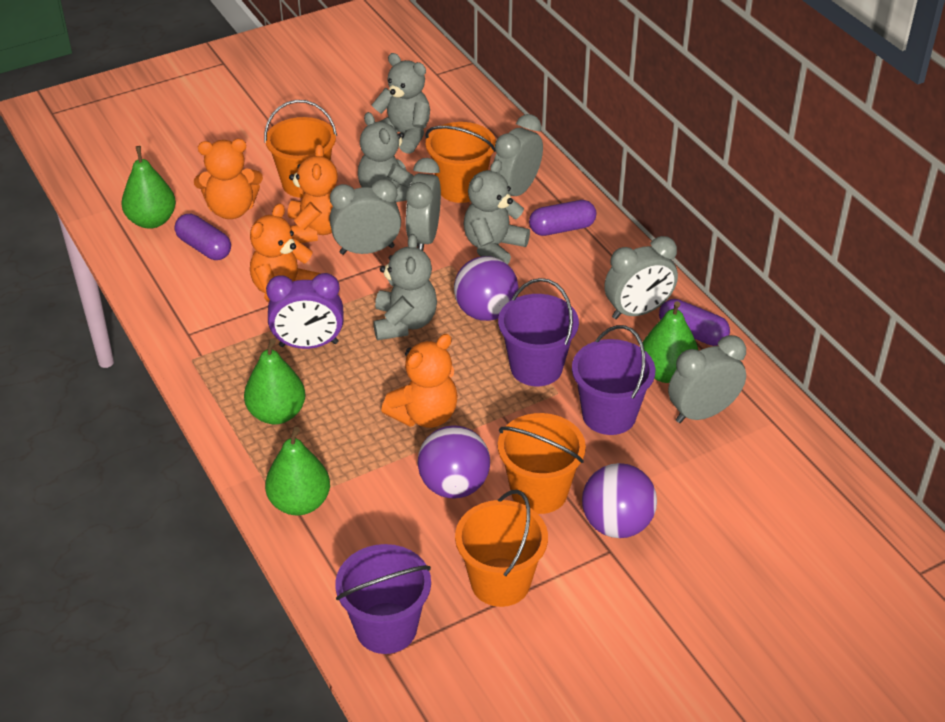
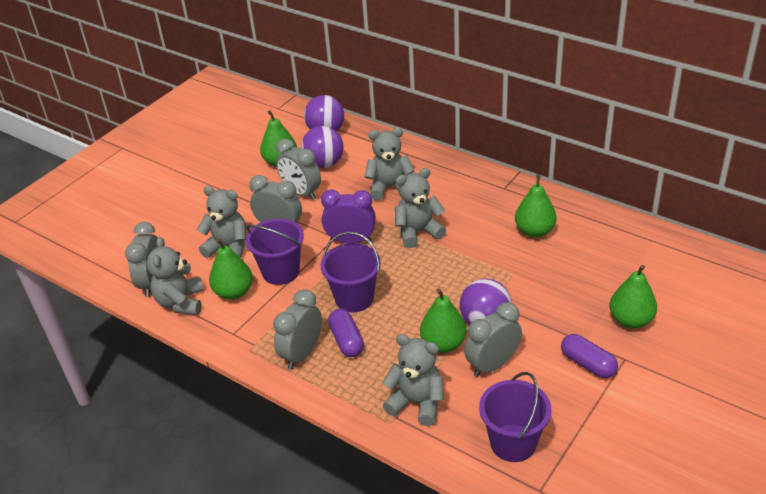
green pear: 4 -> 5
grey teddy bear: 4 -> 5
orange bucket: 4 -> 0
orange teddy bear: 4 -> 0
purple capsule: 3 -> 2

